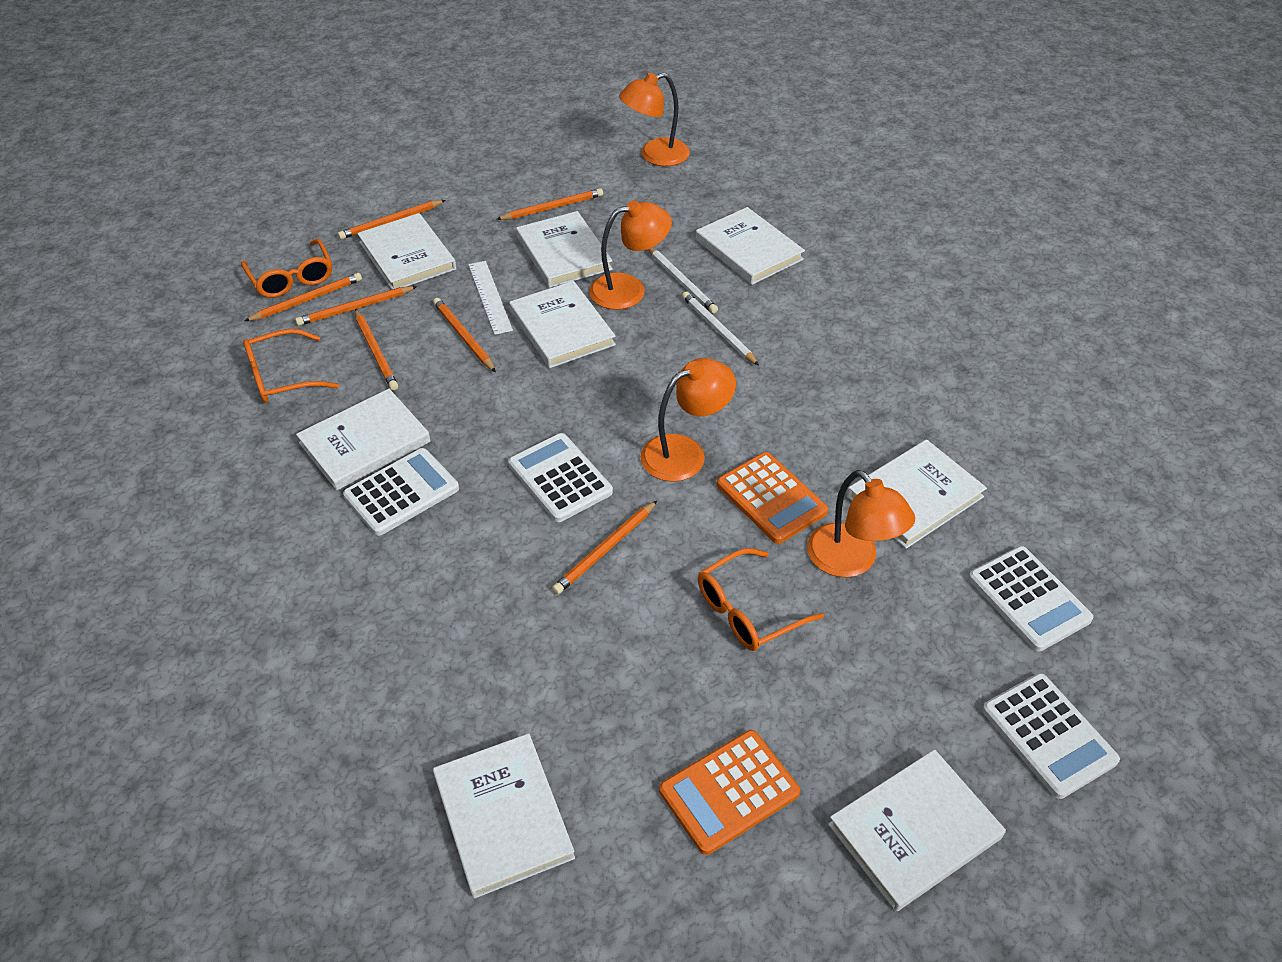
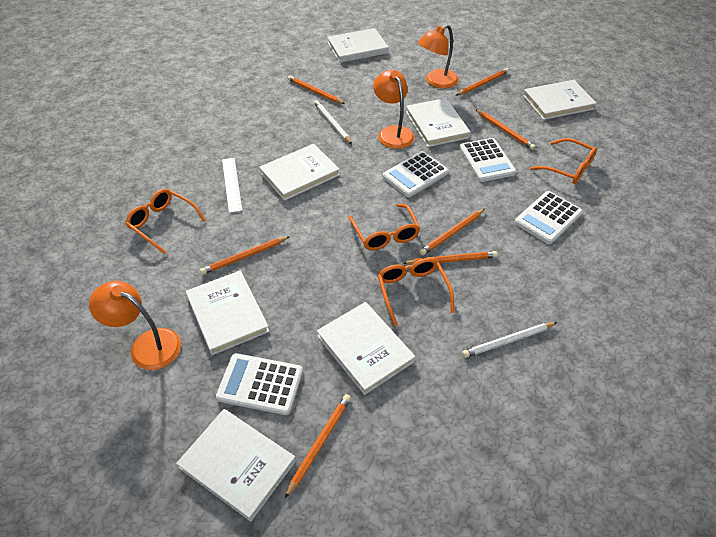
orange calculator: 2 -> 0
orange glasses: 3 -> 4
orange lamp: 4 -> 3
white book: 8 -> 7

